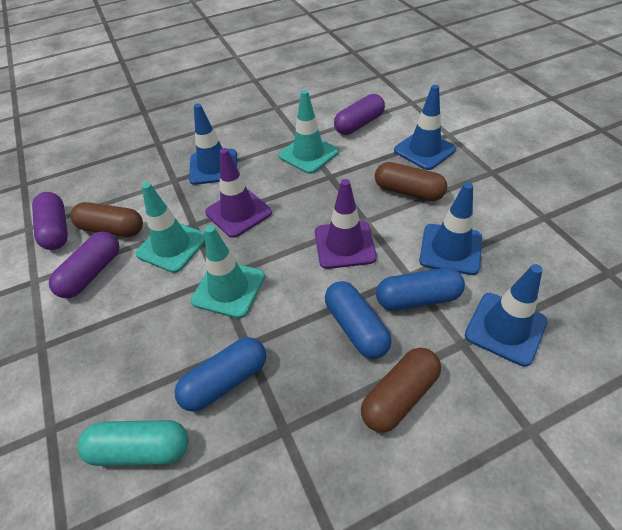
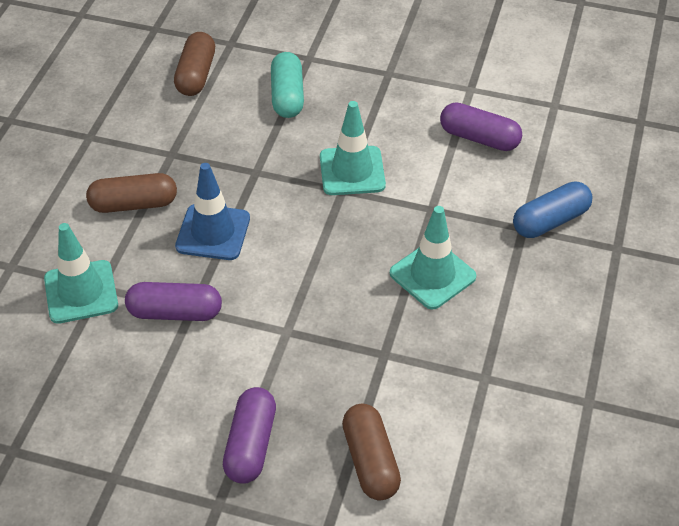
blue capsule: 3 -> 1
blue traffic cone: 4 -> 1
purple traffic cone: 2 -> 0

